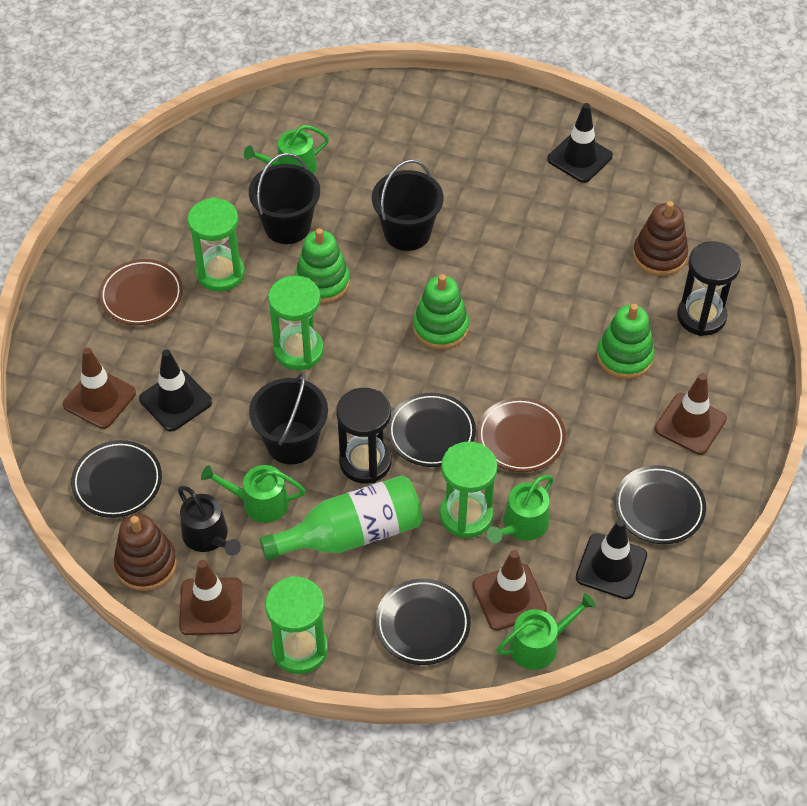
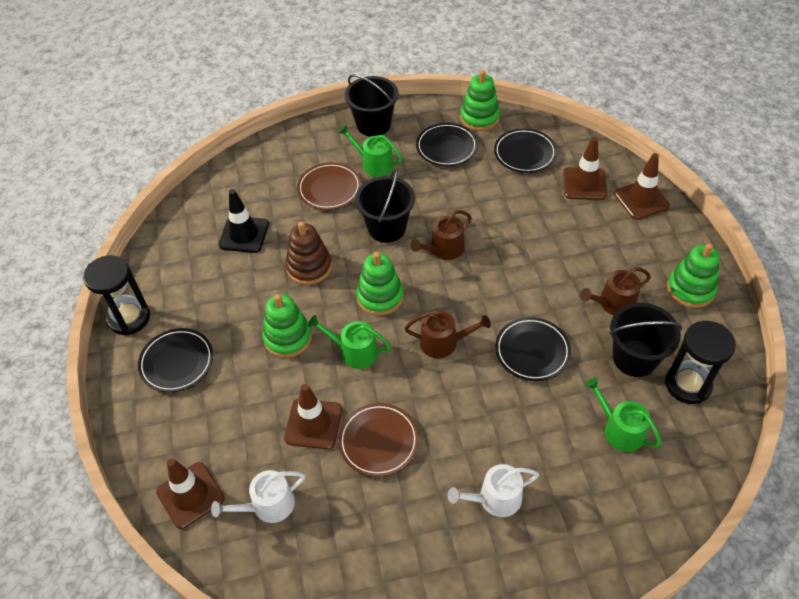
black traffic cone: 3 -> 1
black watering can: 1 -> 0
brown stacking toy: 2 -> 1
brown watering can: 0 -> 3
green bottle: 1 -> 0
green hourglass: 4 -> 0
green stacking toy: 3 -> 4
green watering can: 4 -> 3
white watering can: 0 -> 2

